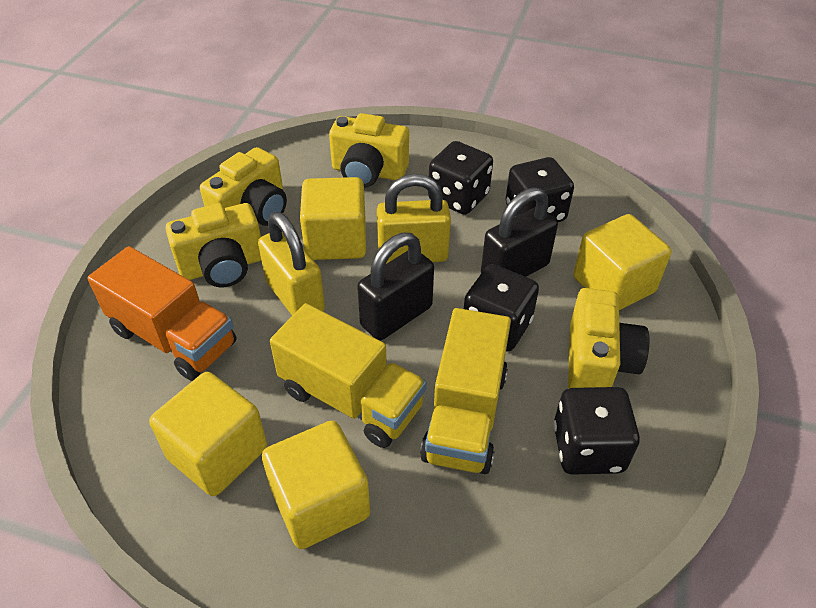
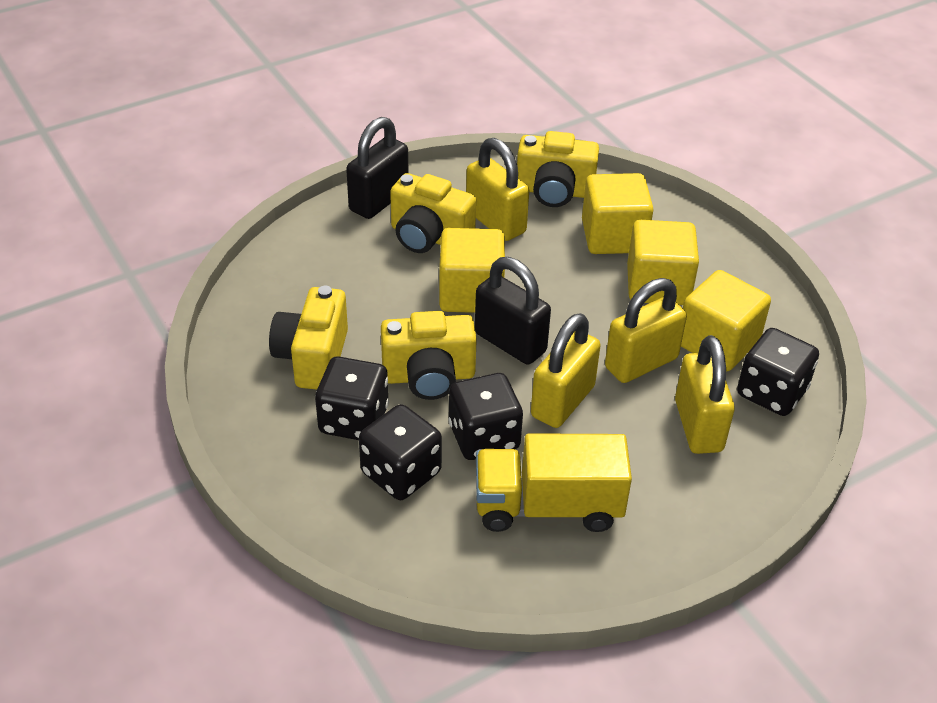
orange truck: 1 -> 0
yellow padlock: 2 -> 4
yellow truck: 2 -> 1

